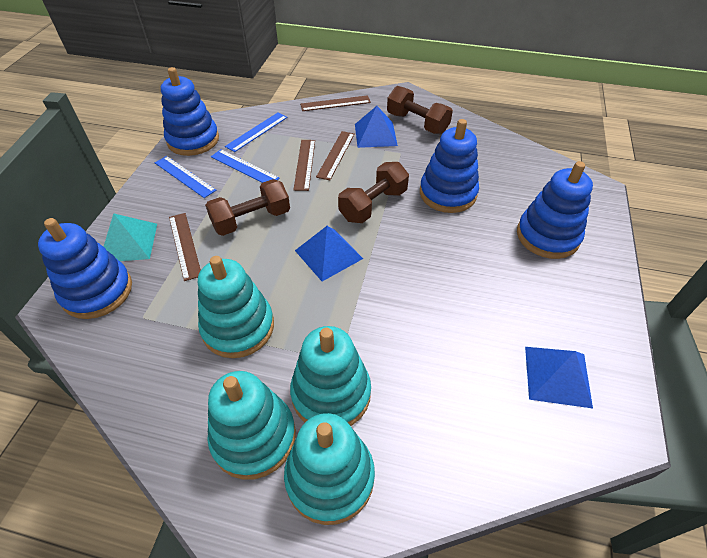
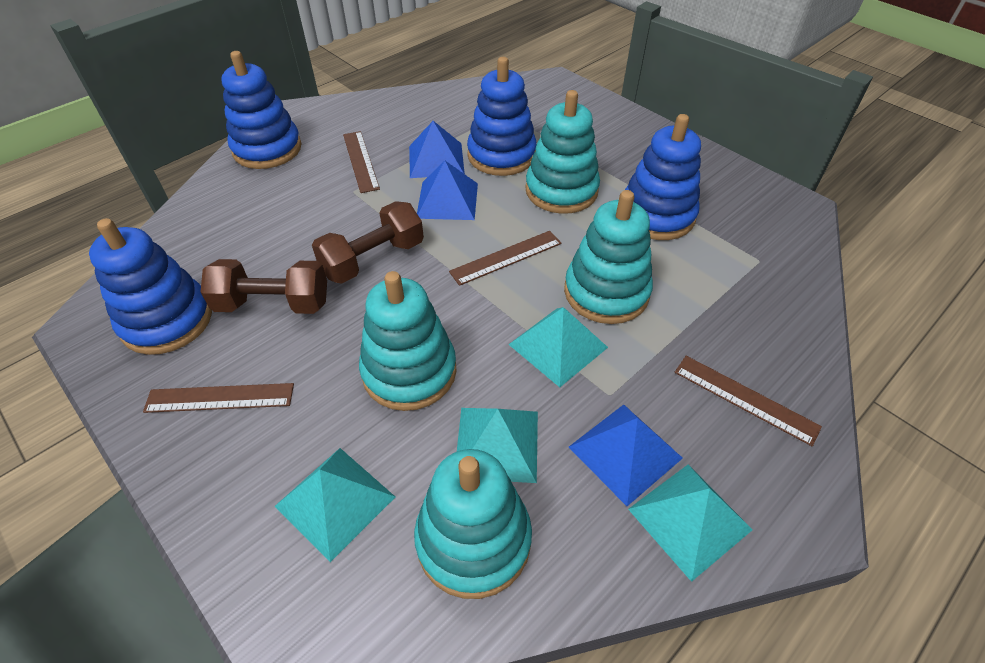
blue ruler: 3 -> 0
brown dumbbell: 3 -> 2
turquoise pyramid: 1 -> 4

